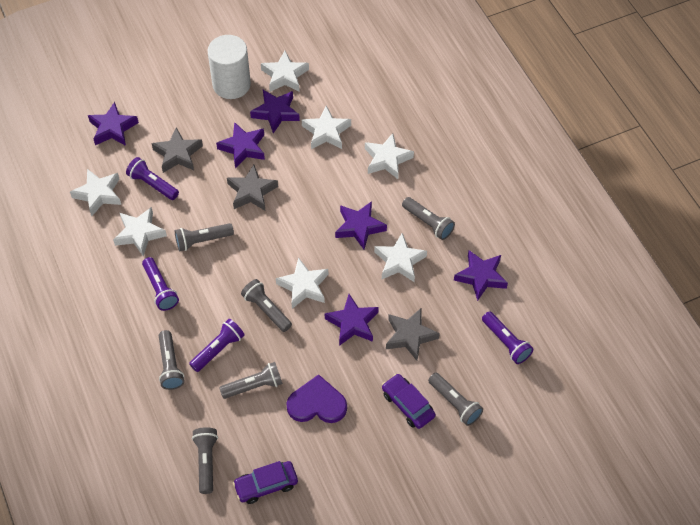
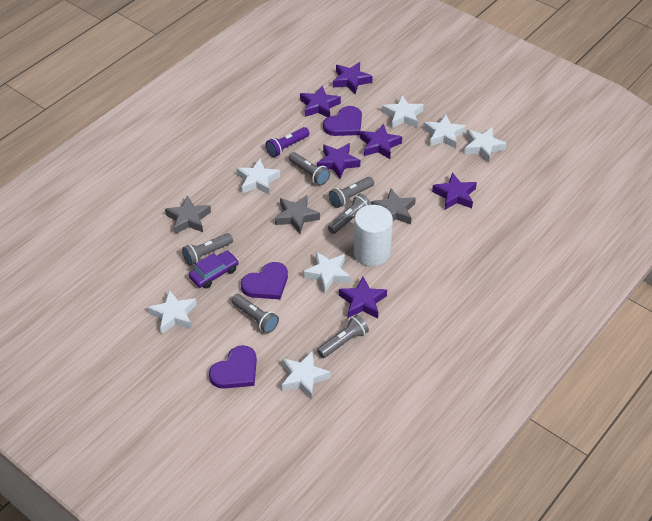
grey flashlight: 7 -> 6
purple car: 2 -> 1
purple flashlight: 4 -> 1
purple heart: 1 -> 3

